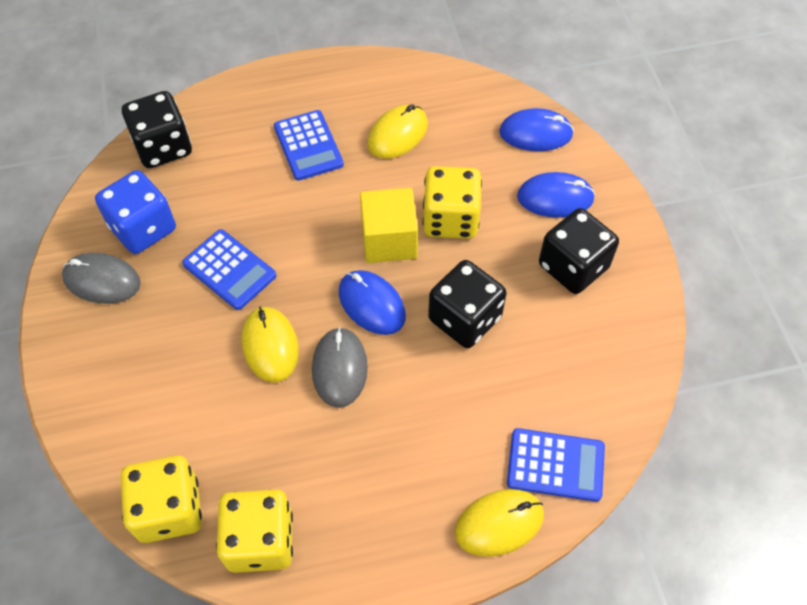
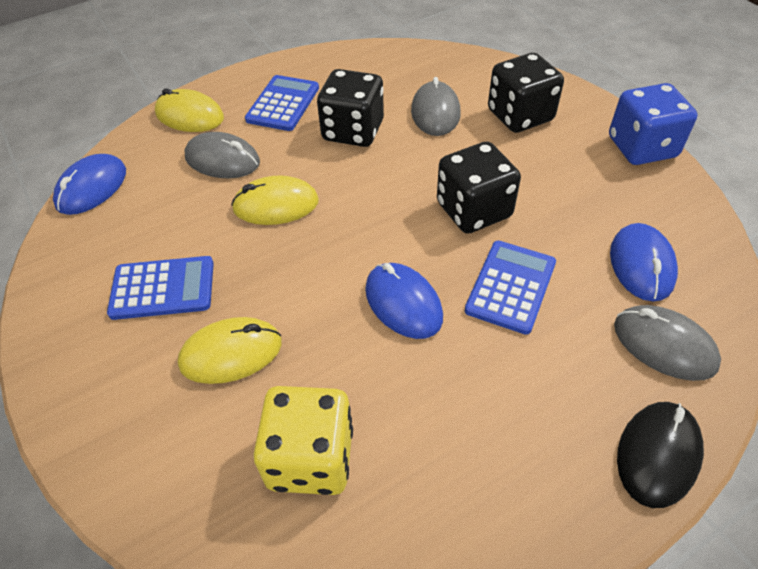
black mouse: 0 -> 1
grey mouse: 2 -> 3
yellow cube: 1 -> 0
yellow dice: 3 -> 1

